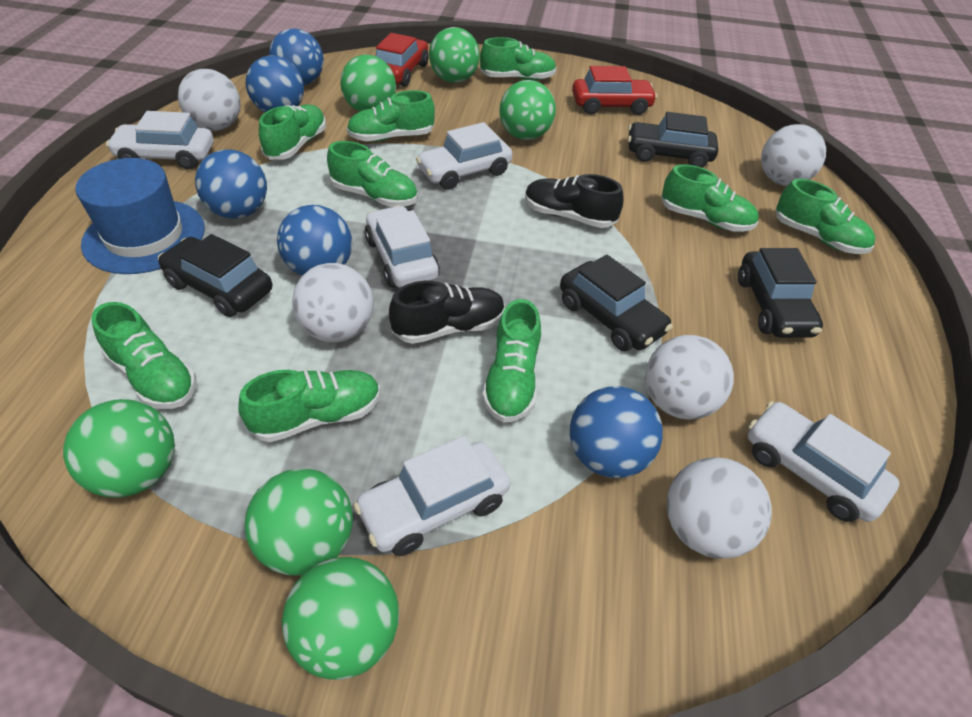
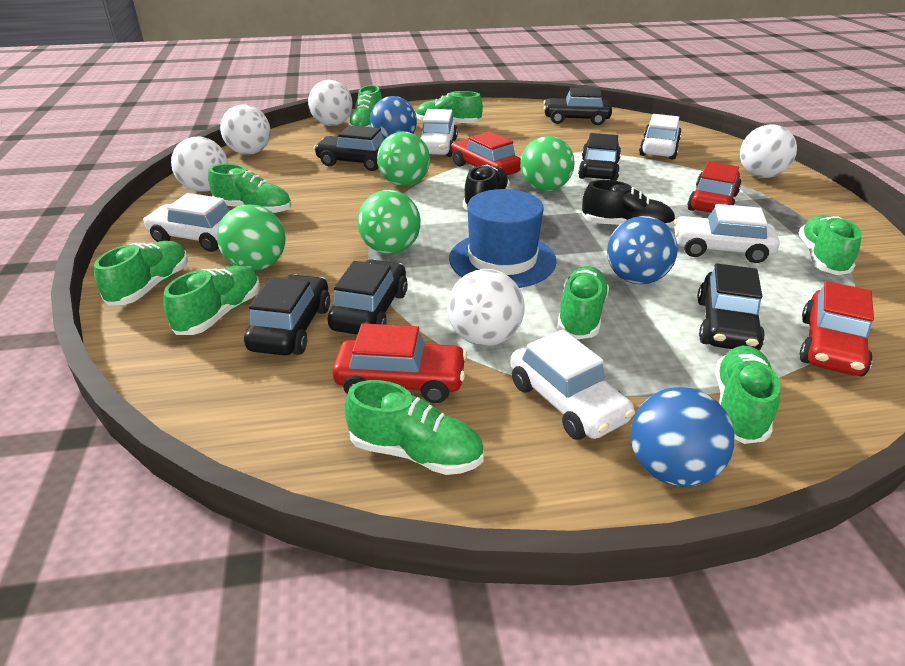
black car: 4 -> 6
blue ball: 5 -> 3
green ball: 6 -> 4
red car: 2 -> 4

